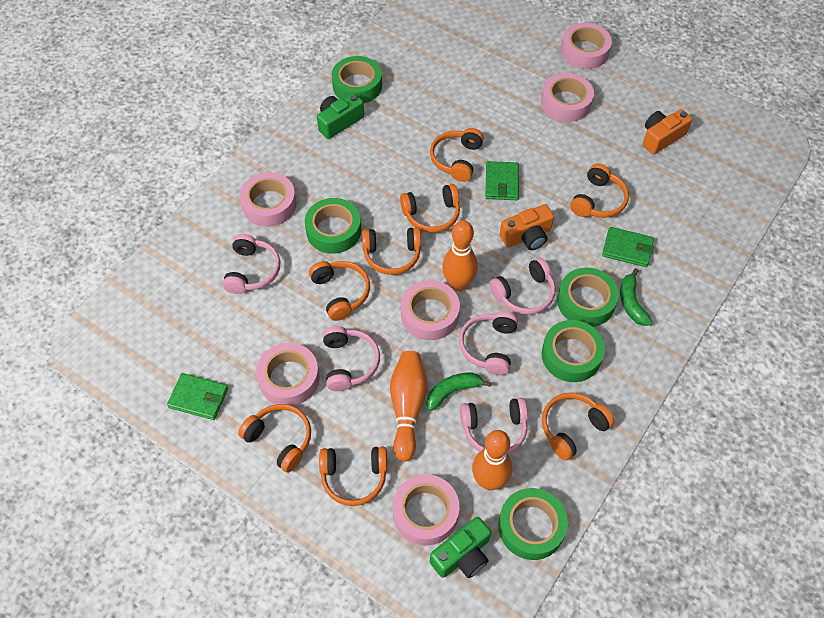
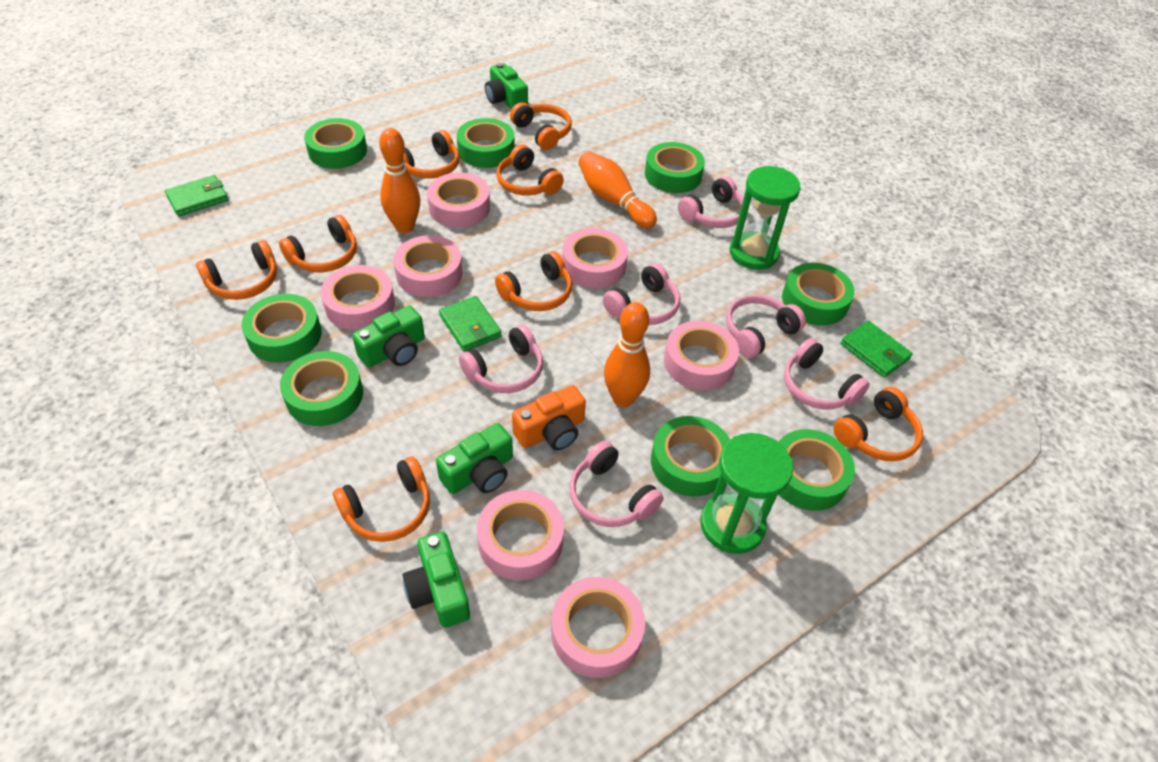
green banana: 2 -> 0
green camera: 2 -> 4
green hourglass: 0 -> 2
green tape: 5 -> 8
orange camera: 2 -> 1
pink headphones: 5 -> 6
pink tape: 6 -> 7

